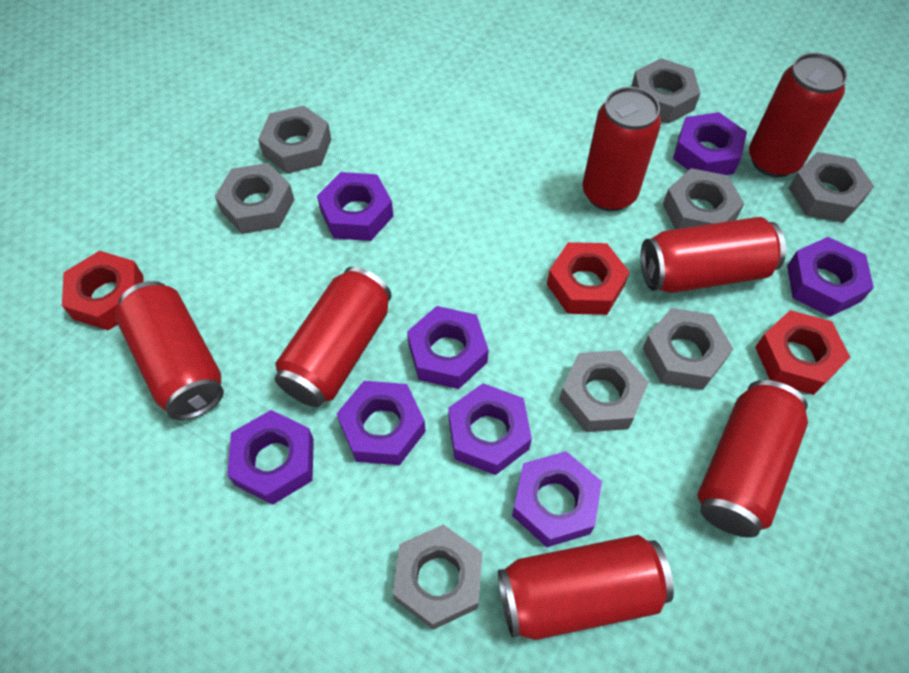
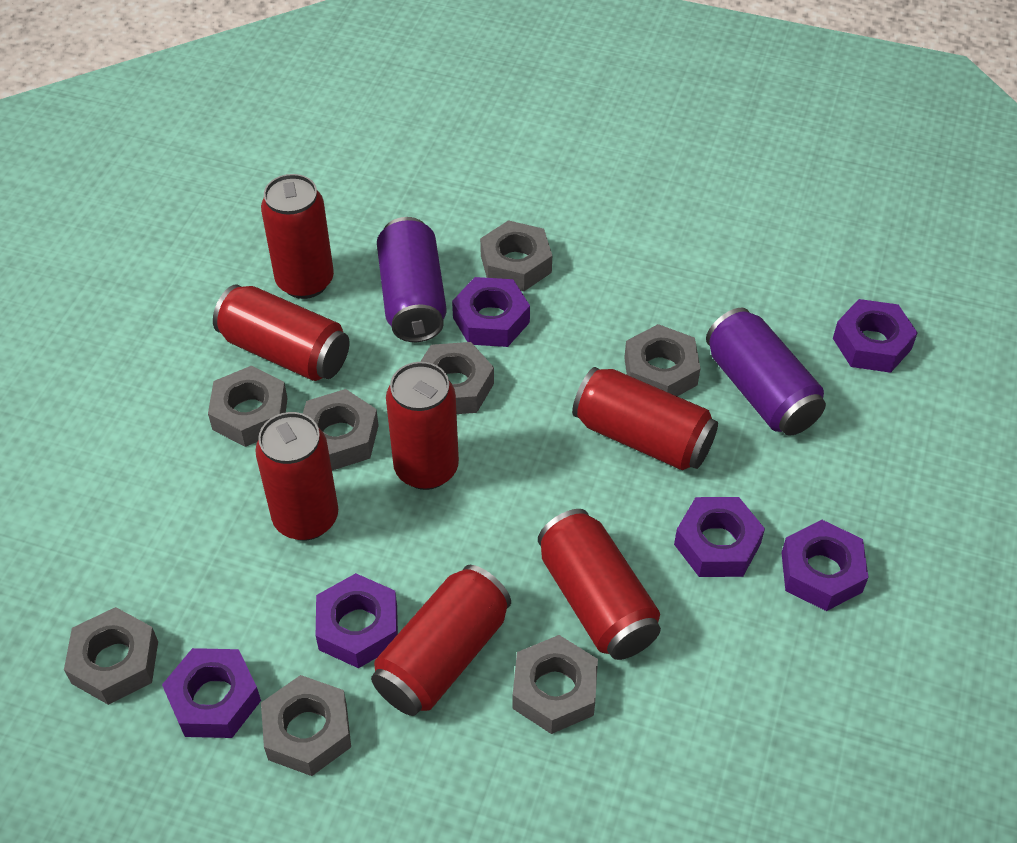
purple can: 0 -> 2
purple nut: 8 -> 6
red nut: 3 -> 0

